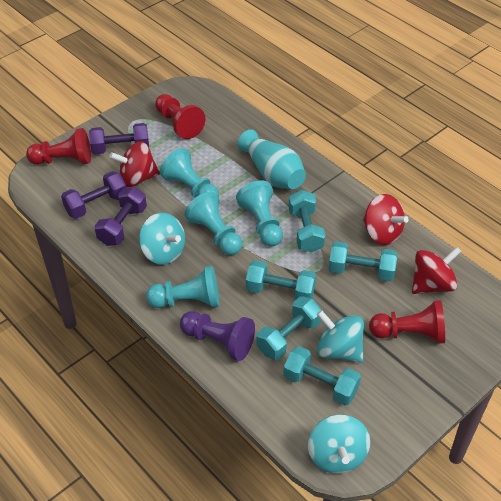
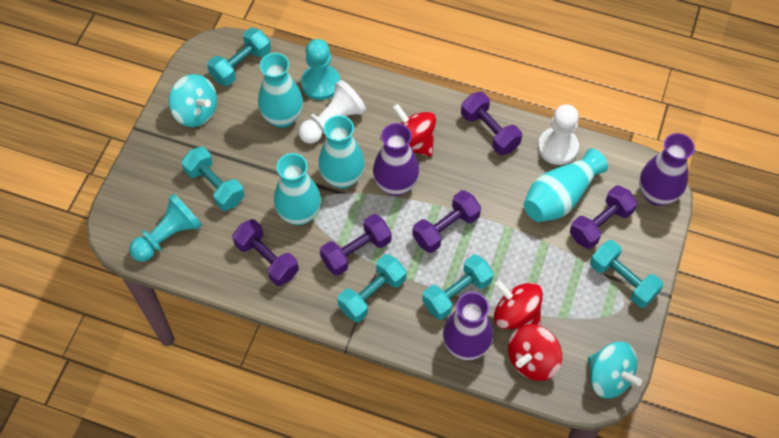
purple dumbbell: 3 -> 5
purple pawn: 1 -> 0
purple vase: 0 -> 3
red pawn: 3 -> 0
turquoise pawn: 4 -> 2
turquoise spinning top: 3 -> 2
turquoise vase: 1 -> 4
white pawn: 0 -> 2

